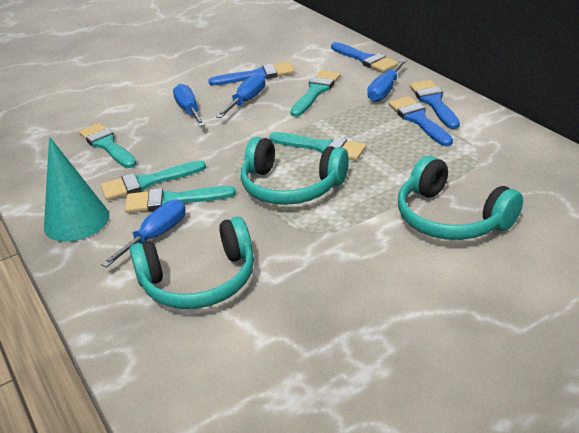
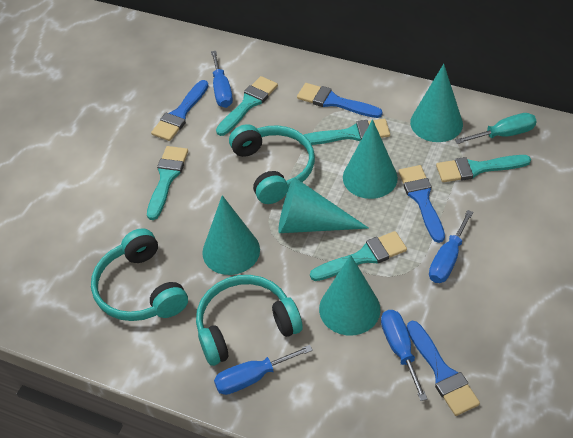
turquoise cone: 1 -> 5
turquoise screwdriver: 0 -> 1

